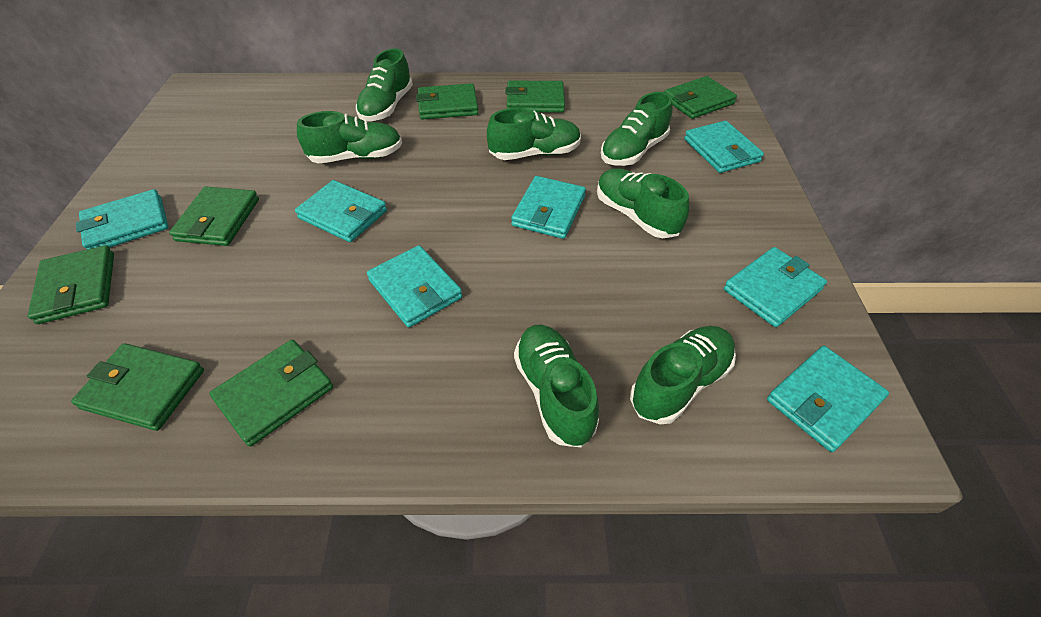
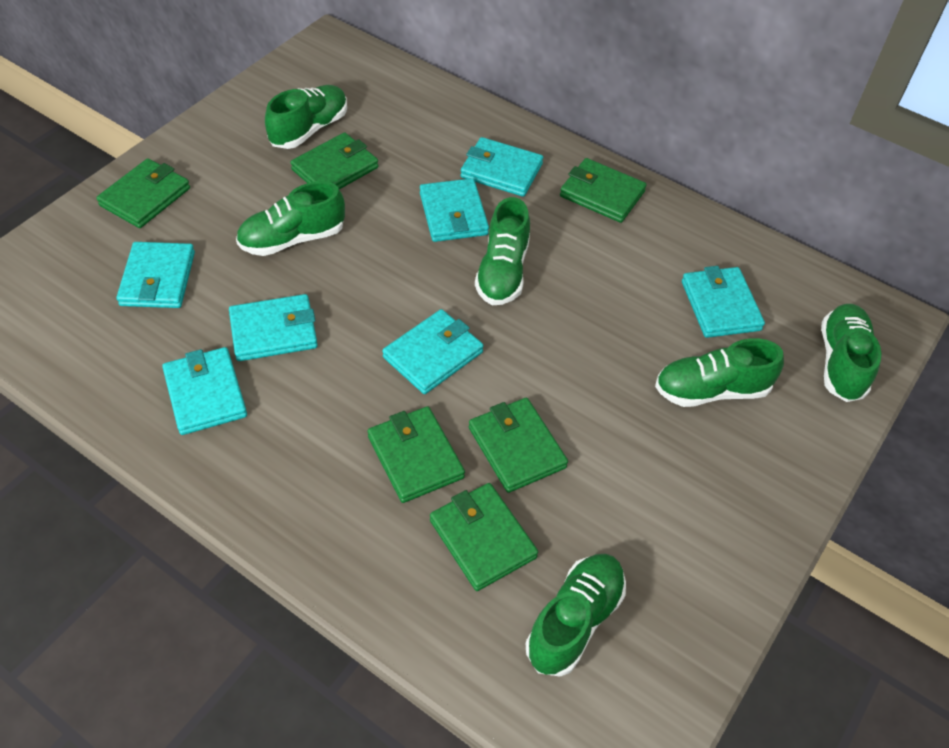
green shoe: 7 -> 6
green wallet: 7 -> 6

